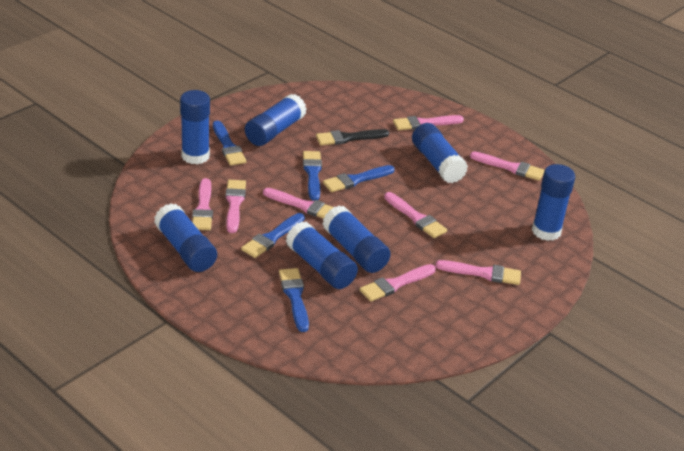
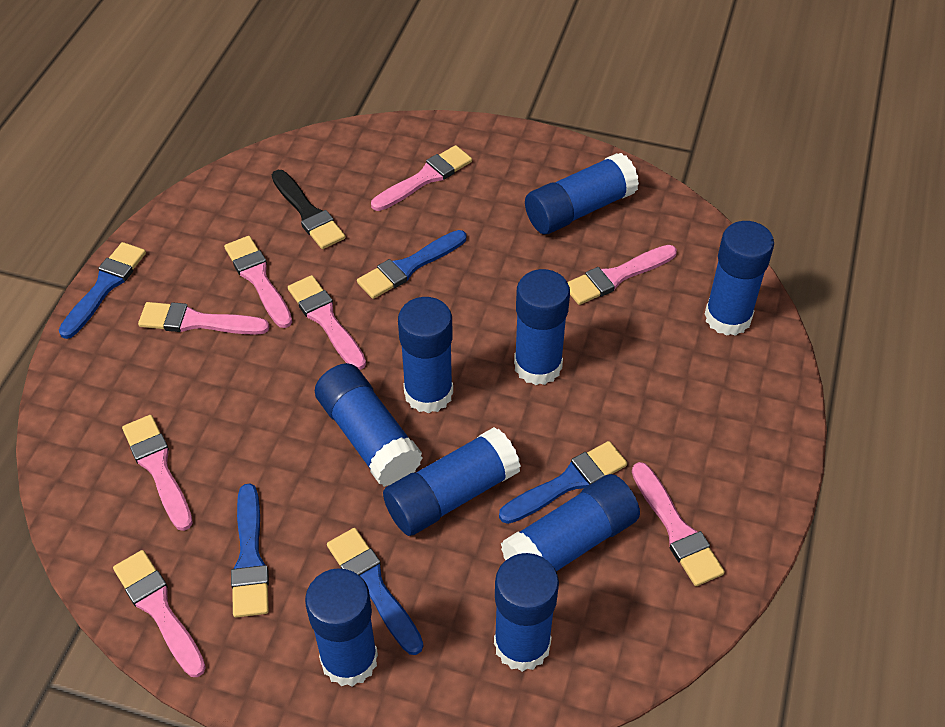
blue glue stick: 7 -> 9

